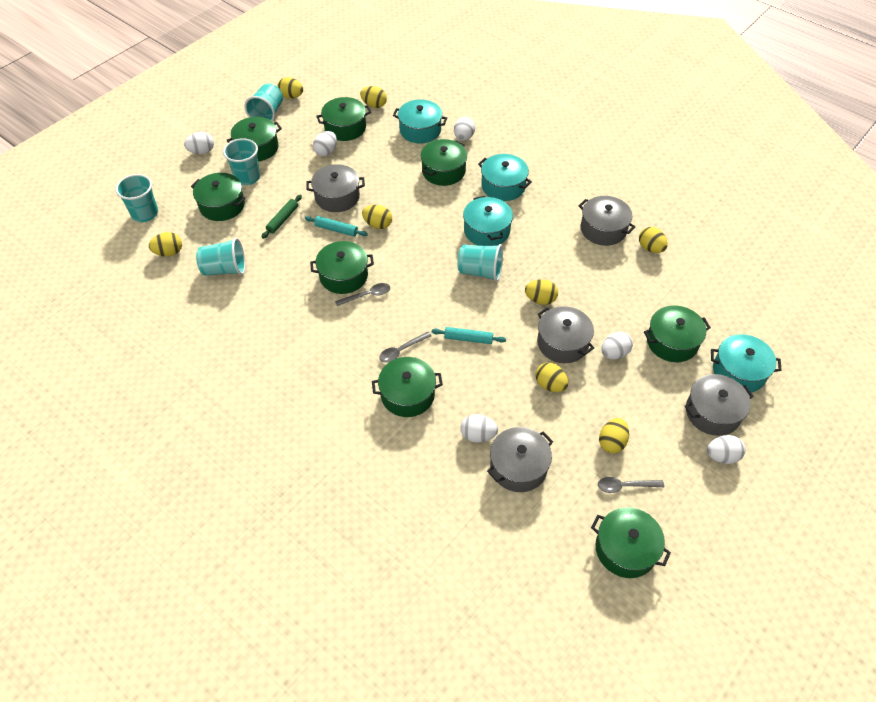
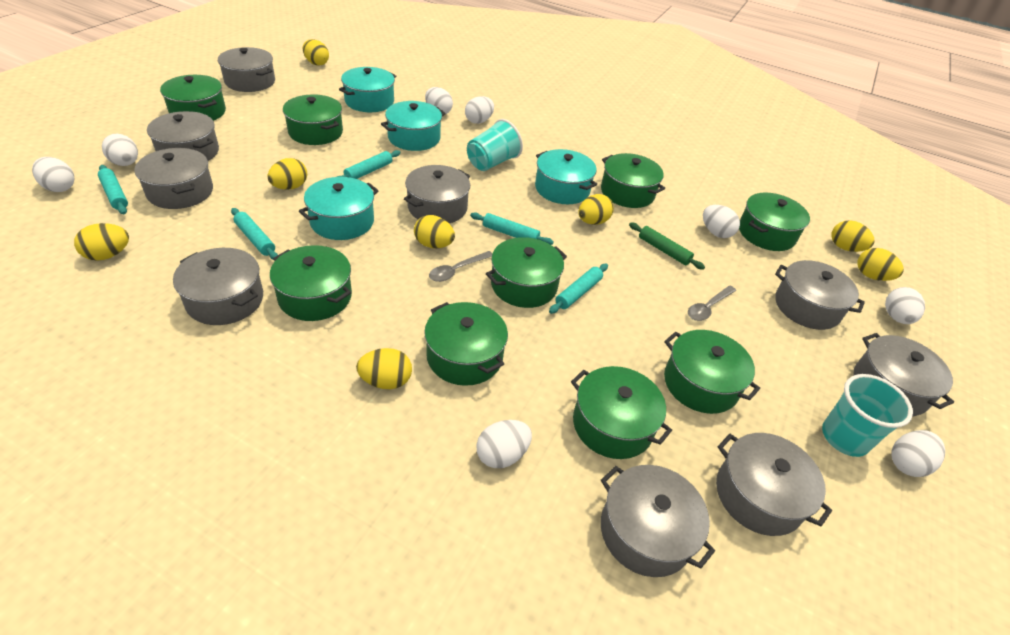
green pot: 8 -> 9
grey pot: 5 -> 9
grey spoon: 3 -> 2
turquoise cup: 5 -> 2
turquoise rolling pin: 2 -> 5
white egg: 6 -> 8

